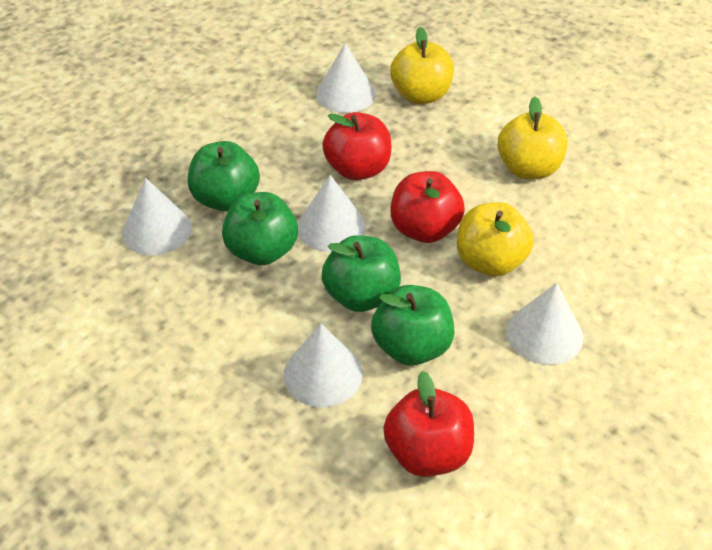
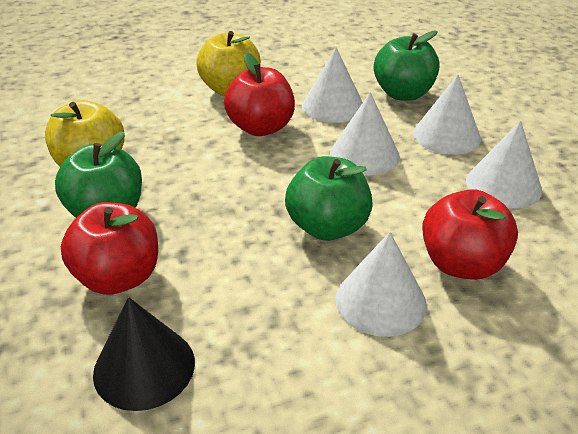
black cone: 0 -> 1
green apple: 4 -> 3
yellow apple: 3 -> 2

